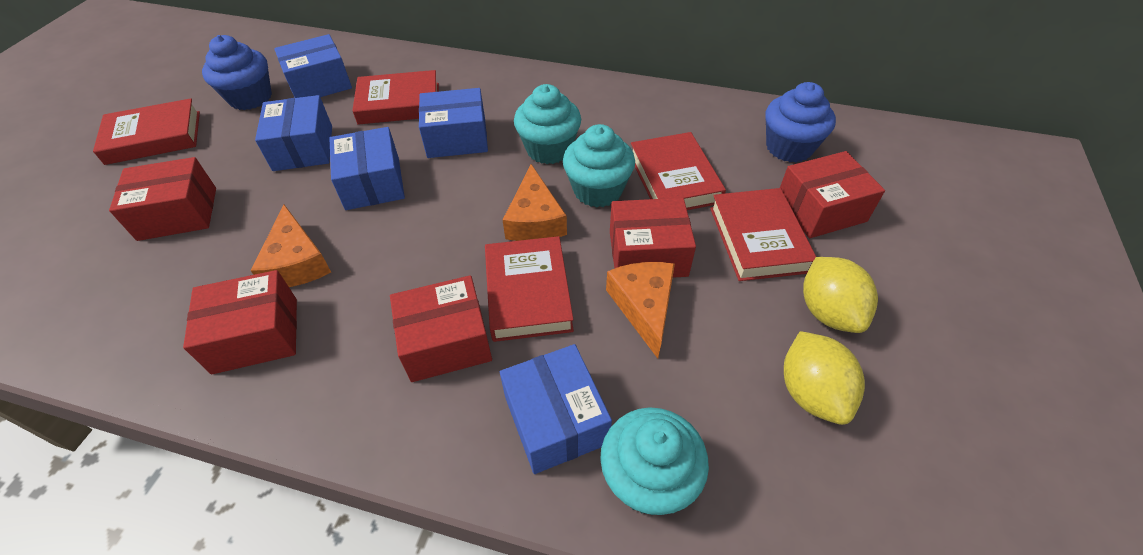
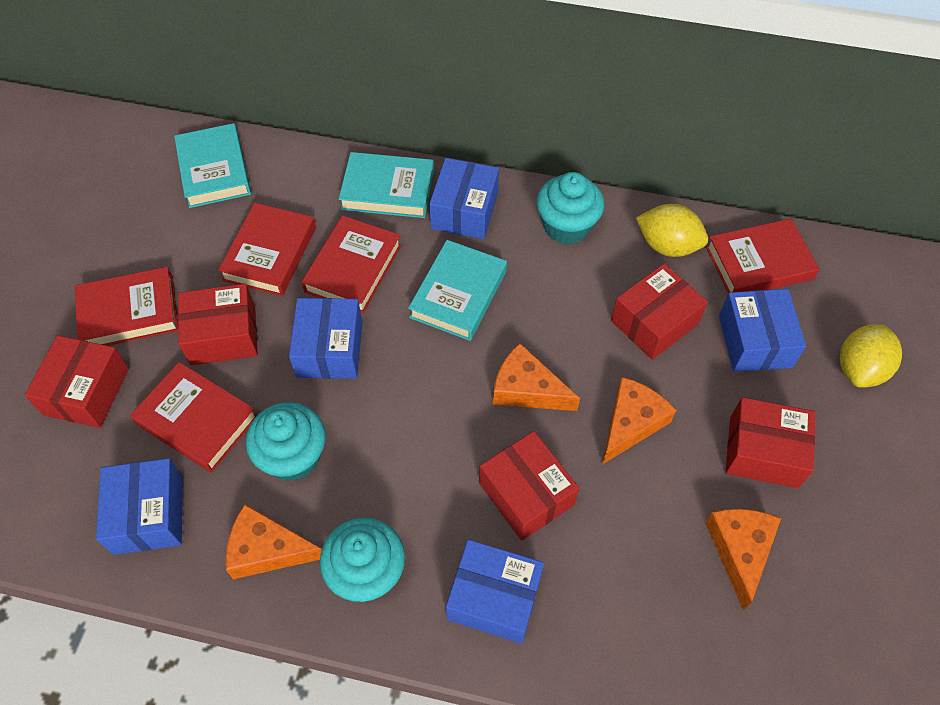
blue cupcake: 2 -> 0
orange cheese: 3 -> 4
turquoise book: 0 -> 3

